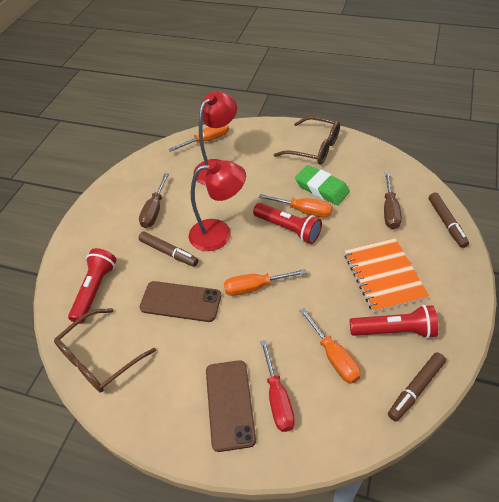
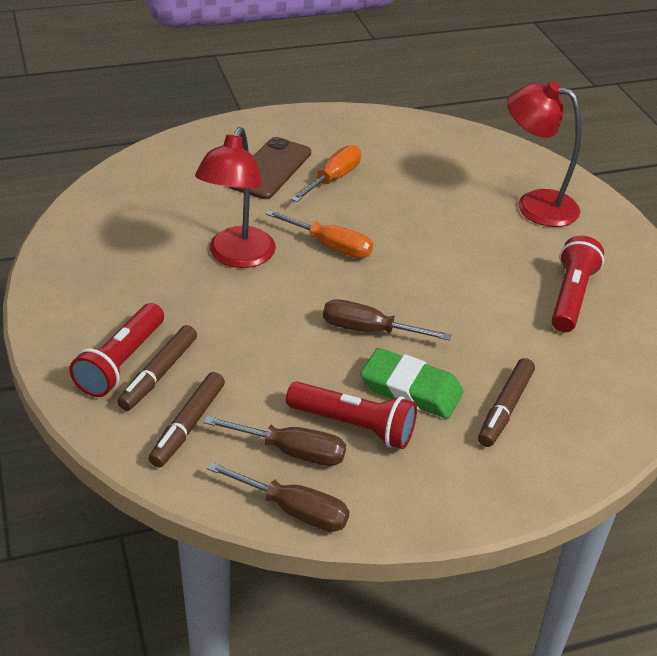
brown glasses: 2 -> 0
brown phone: 2 -> 1
brown screwdriver: 2 -> 3
orange notebook: 1 -> 0
orange screwdriver: 4 -> 2
red screwdriver: 1 -> 0

